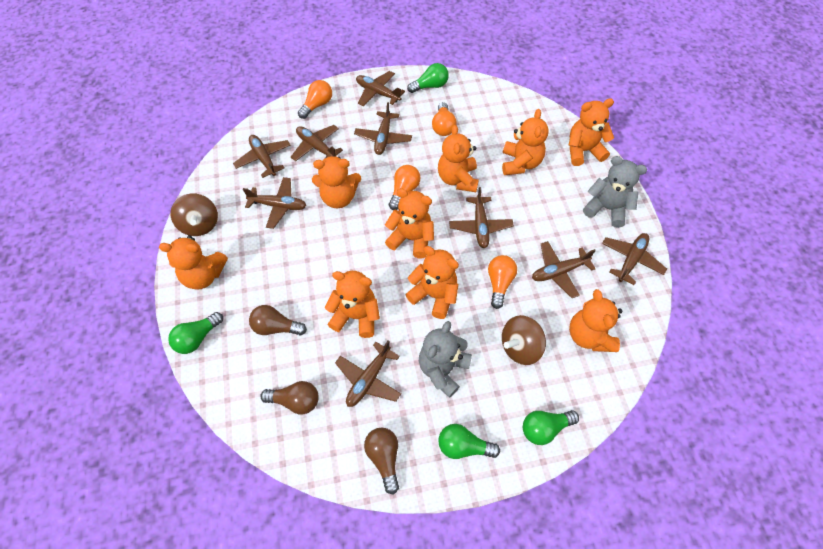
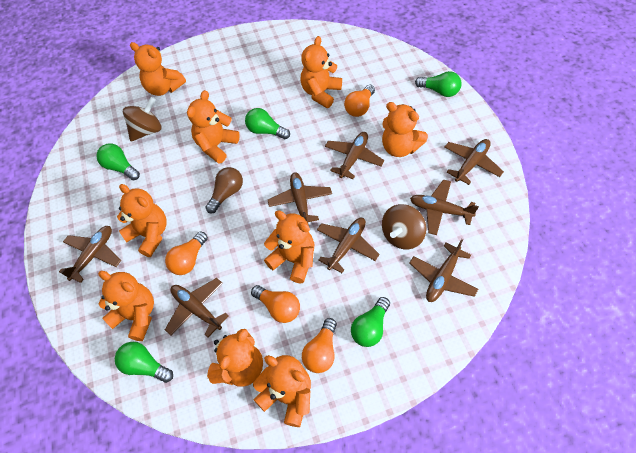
brown light bulb: 3 -> 1
brown plane: 9 -> 8
green light bulb: 4 -> 5
grey teddy bear: 2 -> 0

